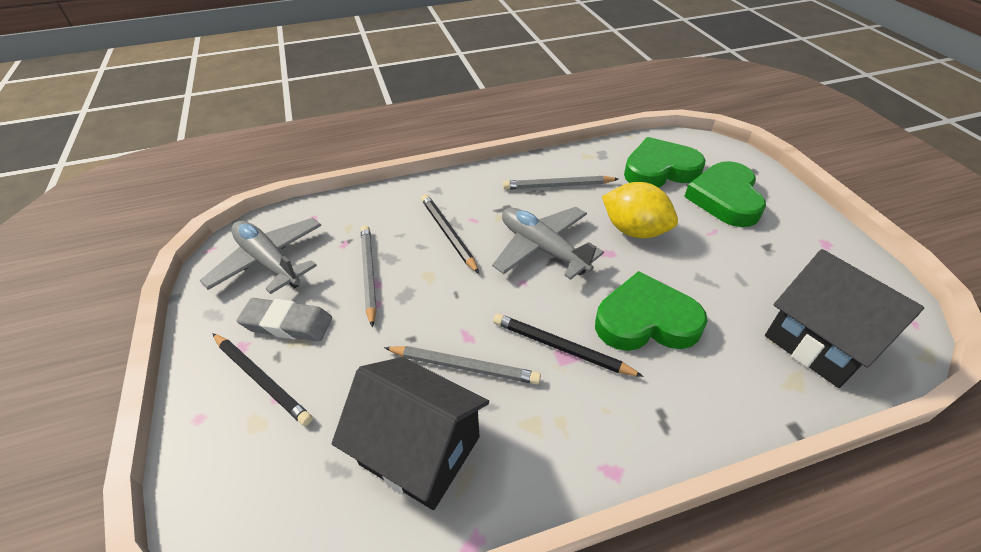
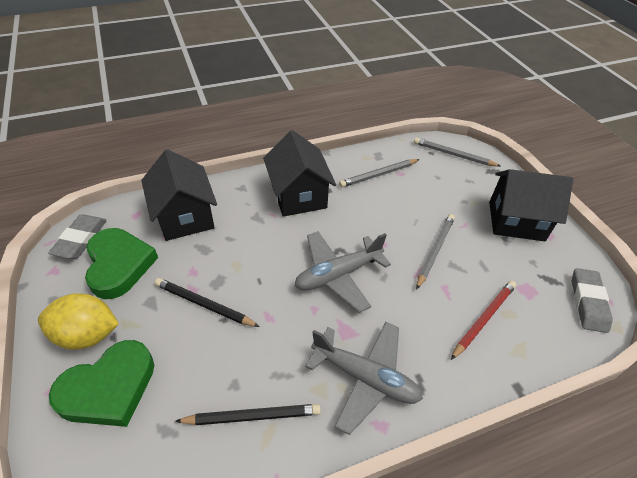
black house: 2 -> 3
black pencil: 3 -> 2
green heart: 3 -> 2
grey eraser: 1 -> 2
red pencil: 0 -> 1

